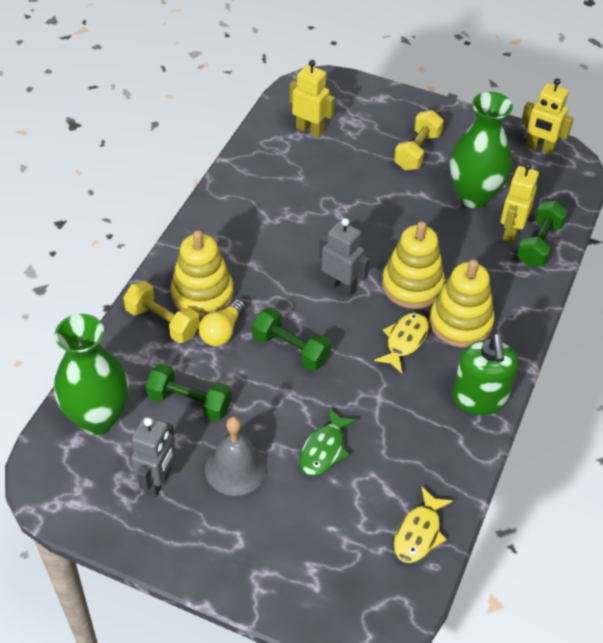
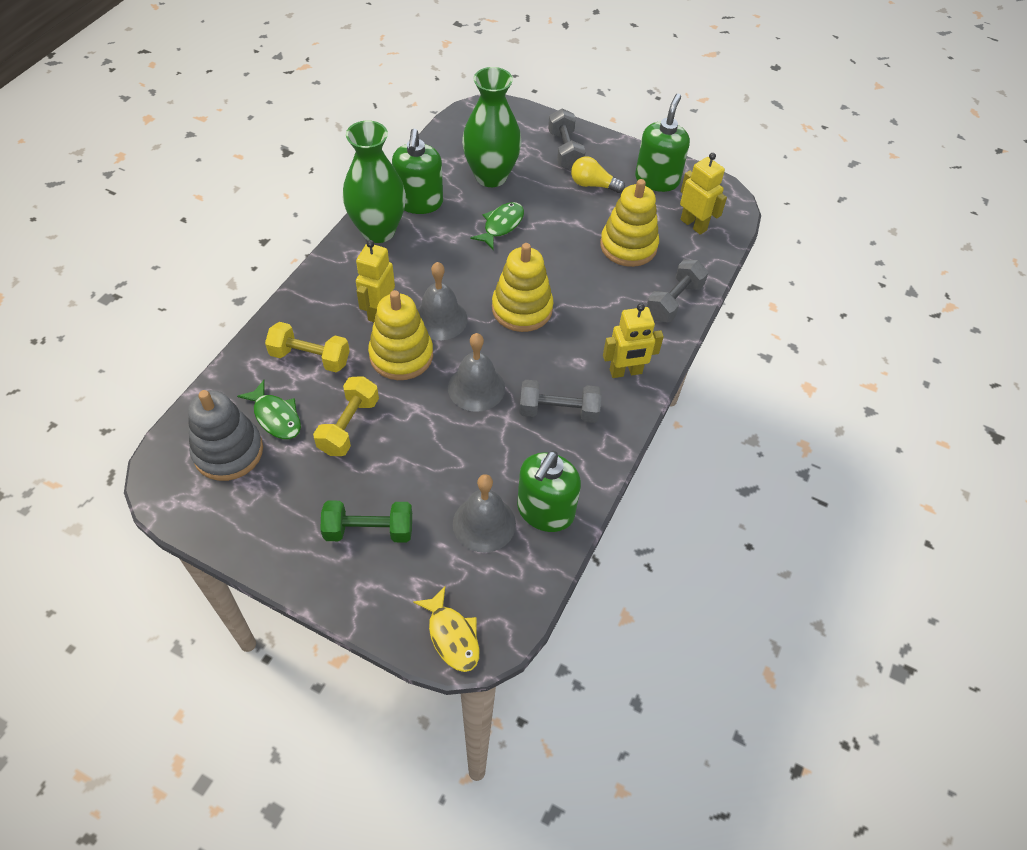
green dumbbell: 3 -> 1
green fish: 1 -> 2
green soap dispenser: 1 -> 3
grey bell: 1 -> 3
grey dumbbell: 0 -> 3
grey robot: 2 -> 0
grey stacking toy: 0 -> 1
yellow fish: 2 -> 1

